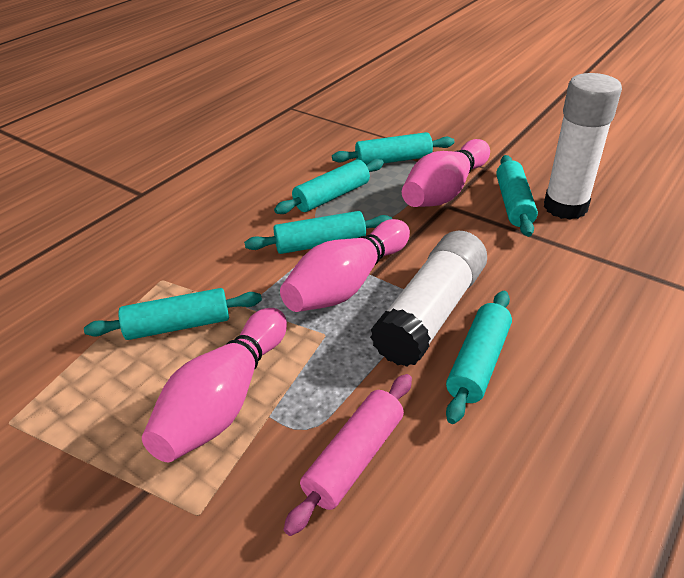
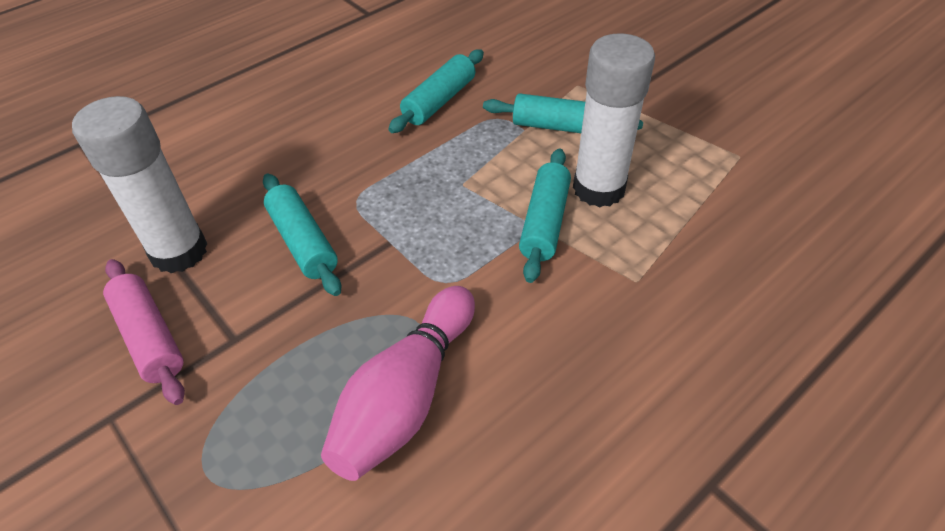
pink bowling pin: 3 -> 1
turquoise rolling pin: 6 -> 4

